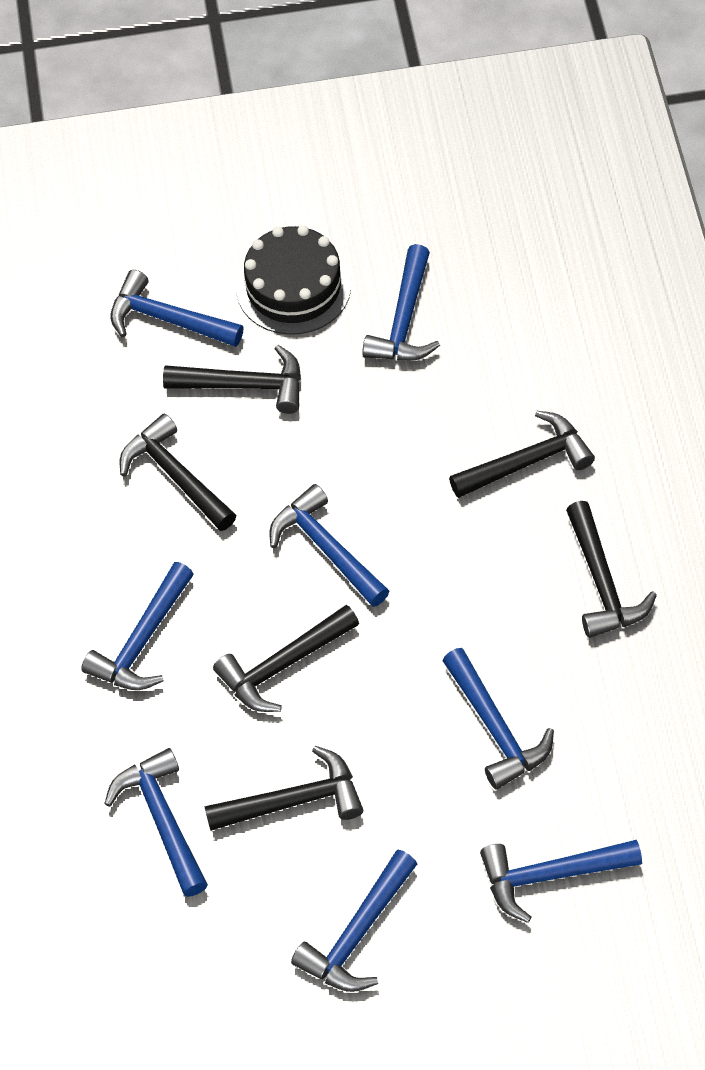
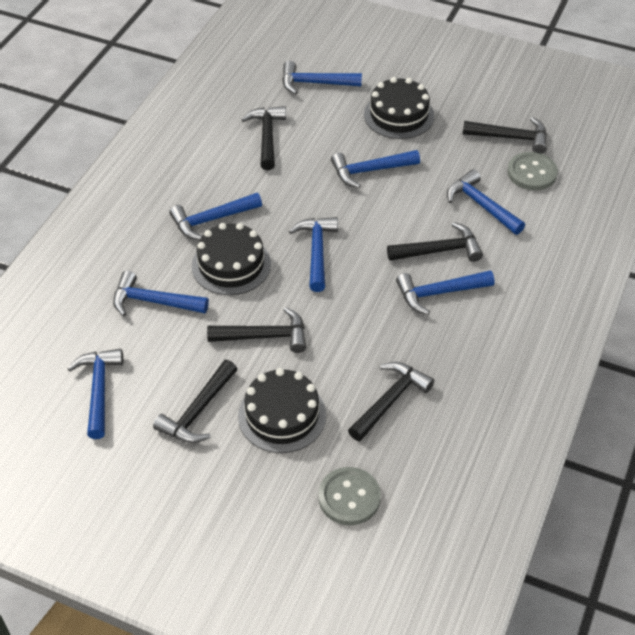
black cake: 1 -> 3
grey button: 0 -> 2

